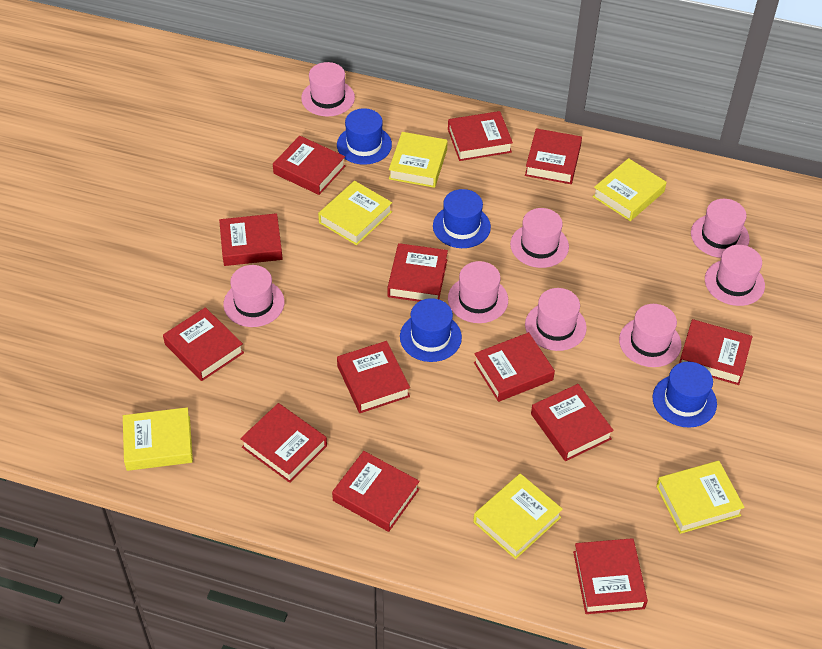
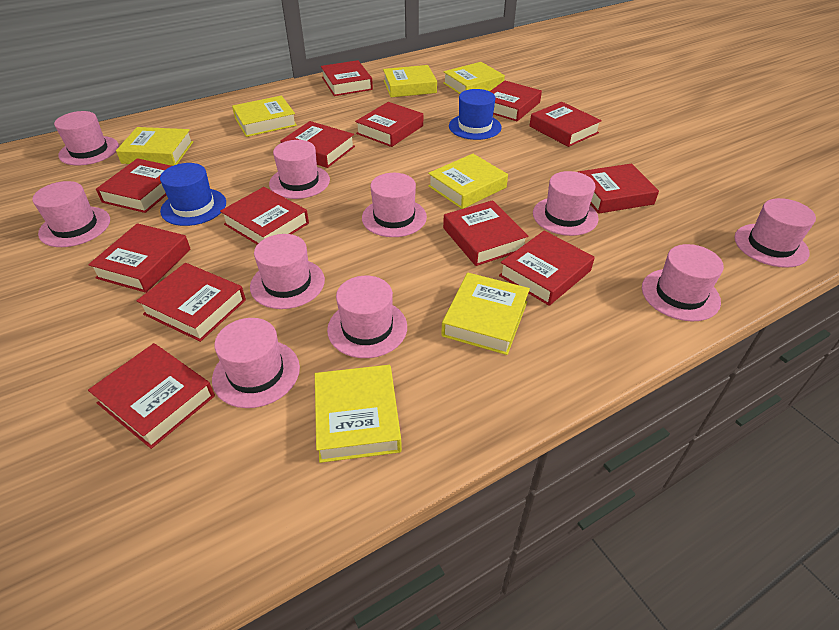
blue hat: 4 -> 2
pink hat: 8 -> 10
yellow book: 6 -> 7

